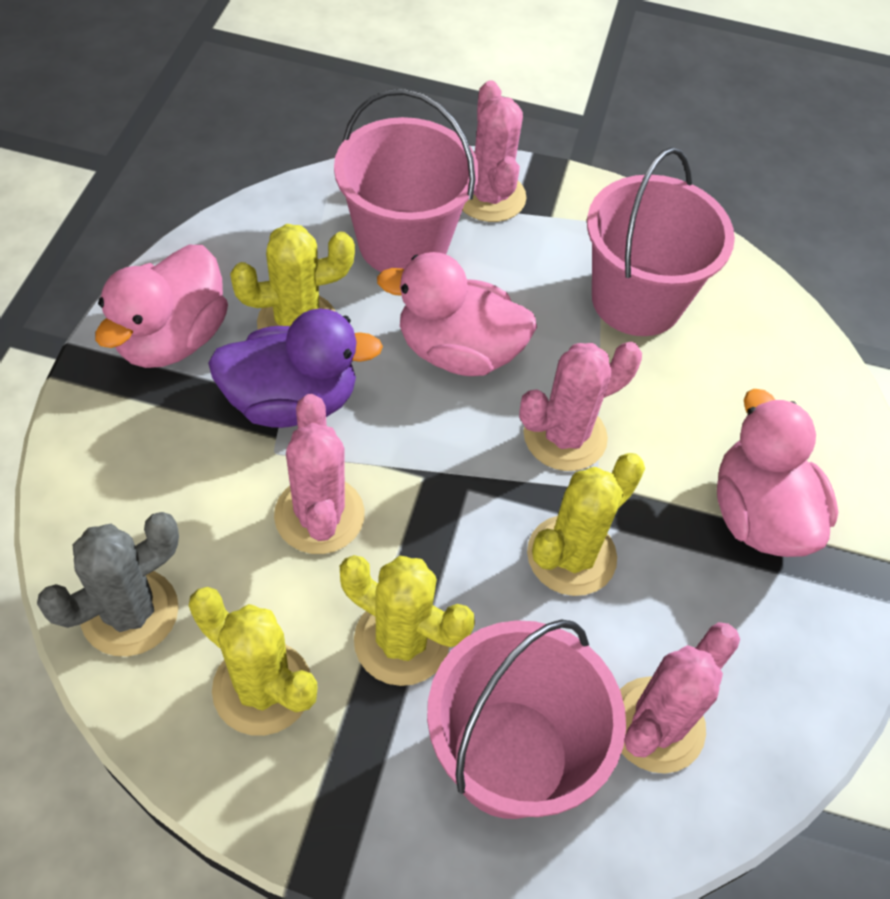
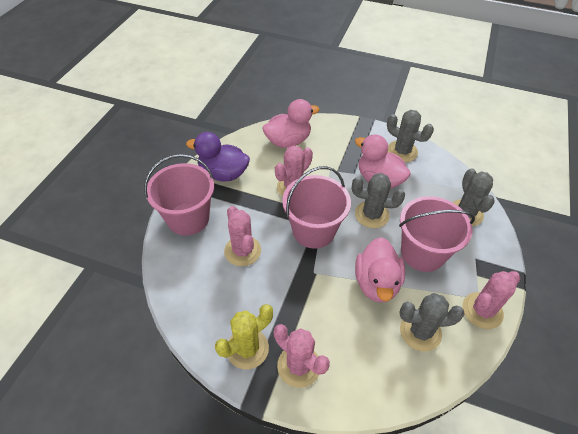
grey cactus: 1 -> 4
yellow cactus: 4 -> 1

